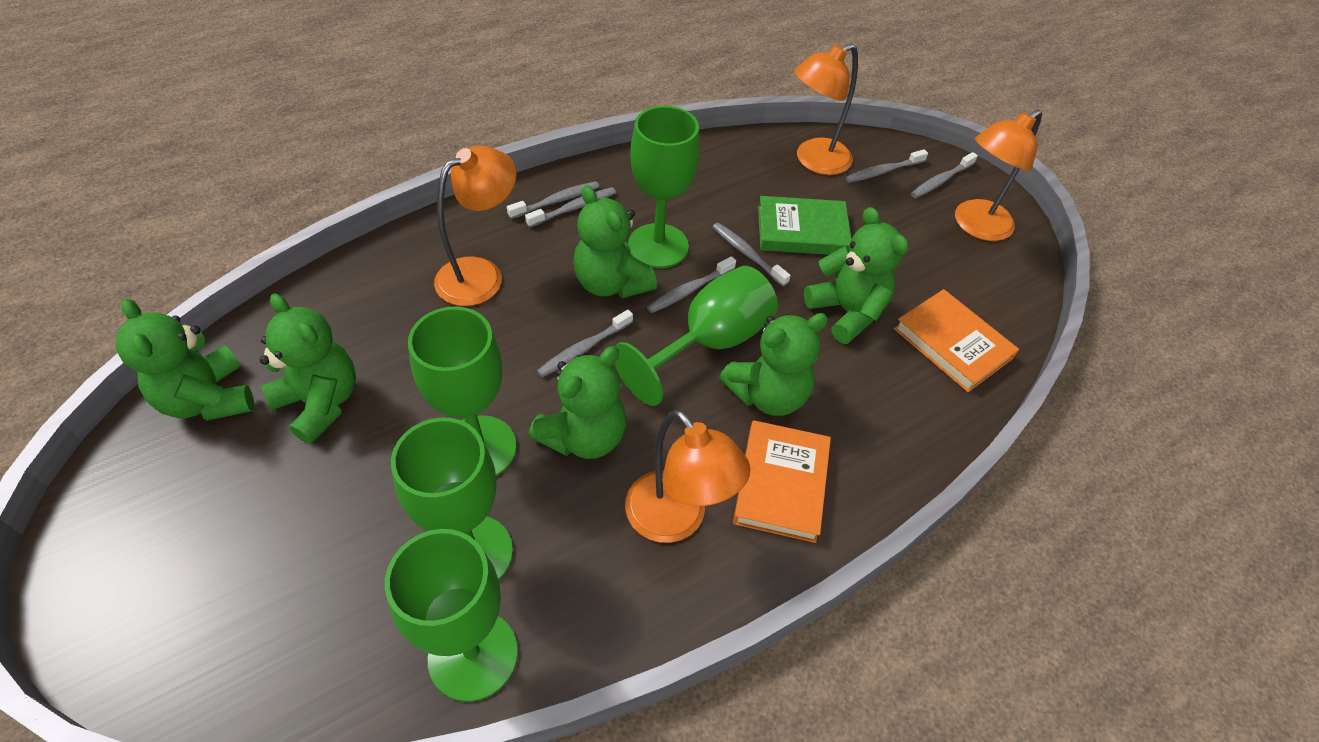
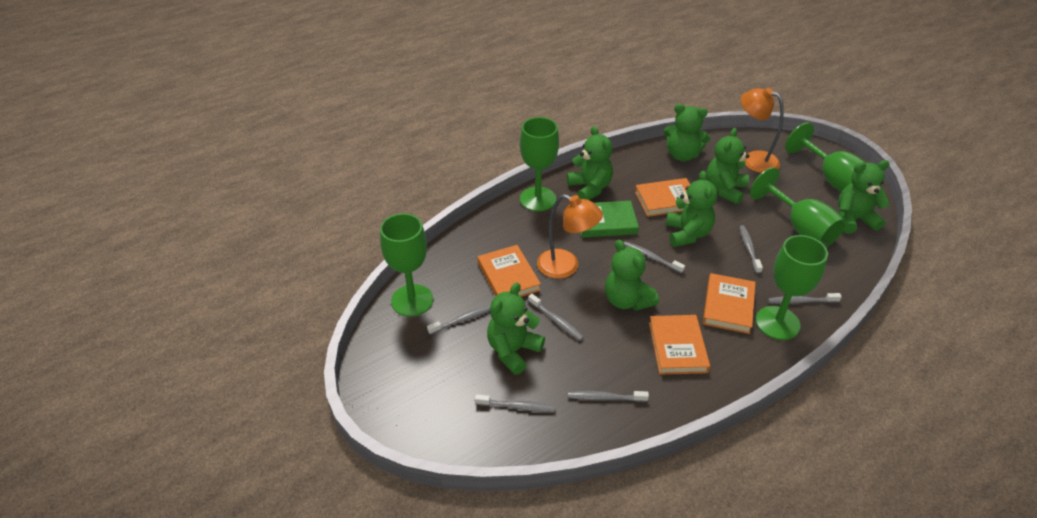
green teddy bear: 6 -> 7
orange book: 2 -> 4
orange lamp: 4 -> 2

